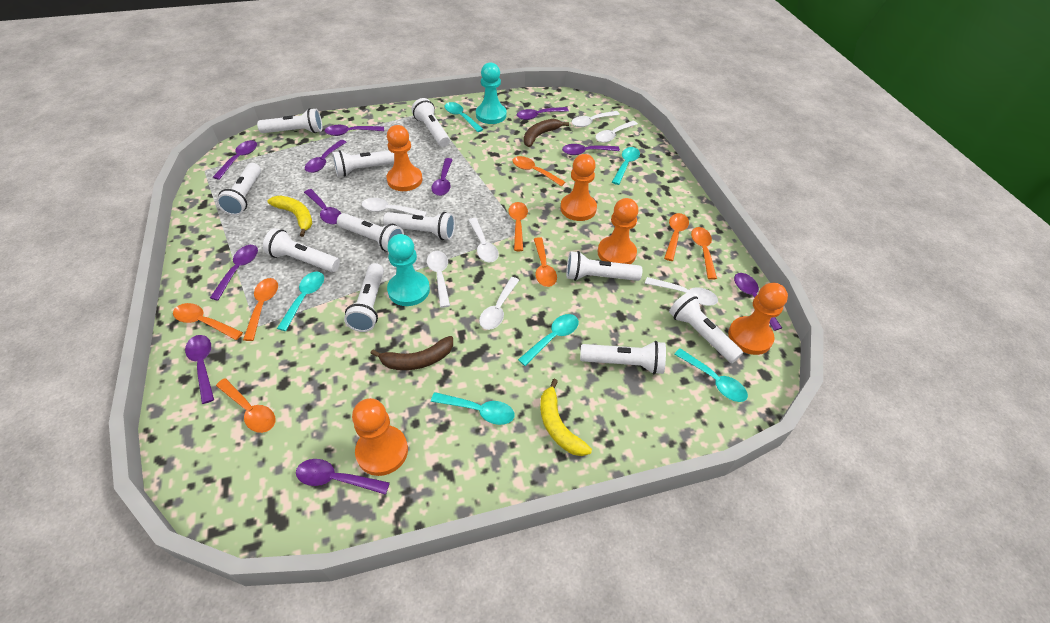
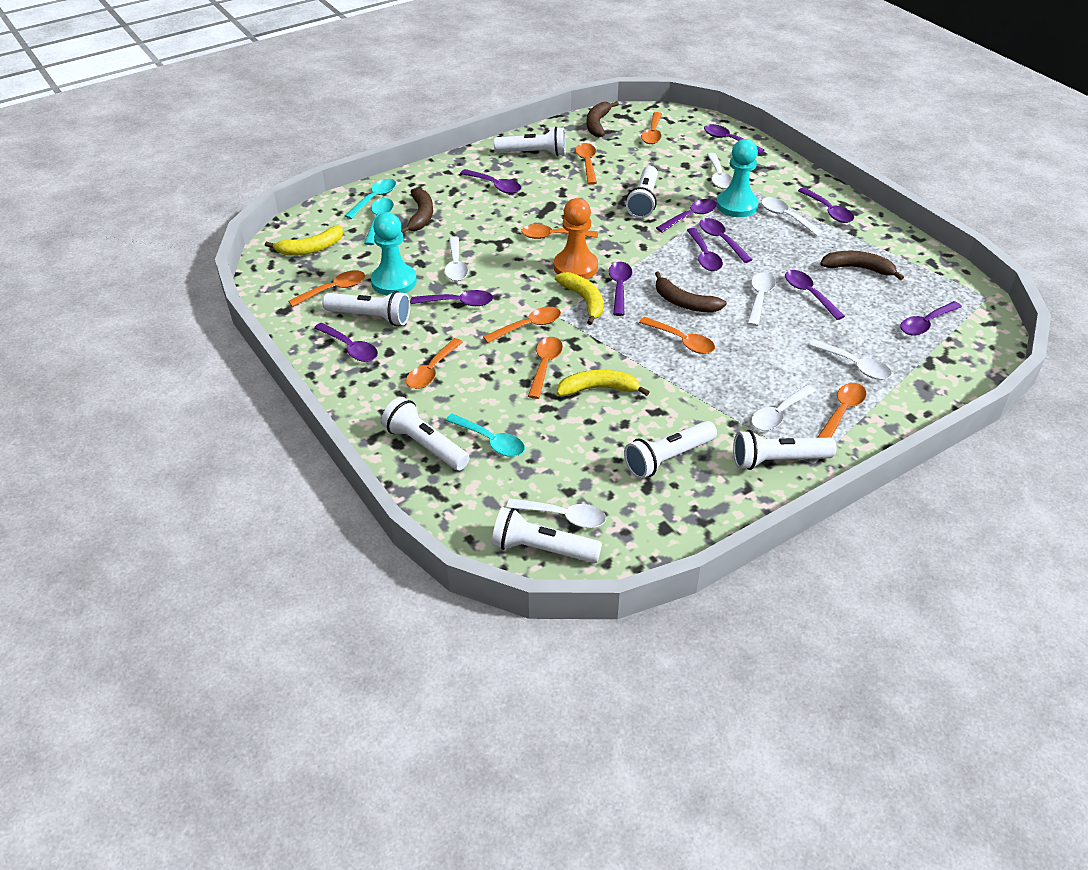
brown banana: 2 -> 4
orange pawn: 5 -> 1
orange spoon: 8 -> 9
turquoise spoon: 6 -> 3
white flashlight: 11 -> 7
yellow banana: 2 -> 3

